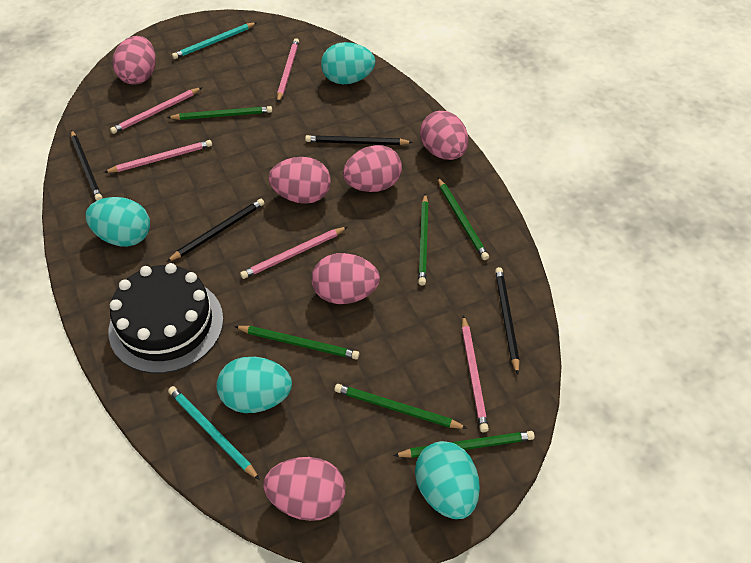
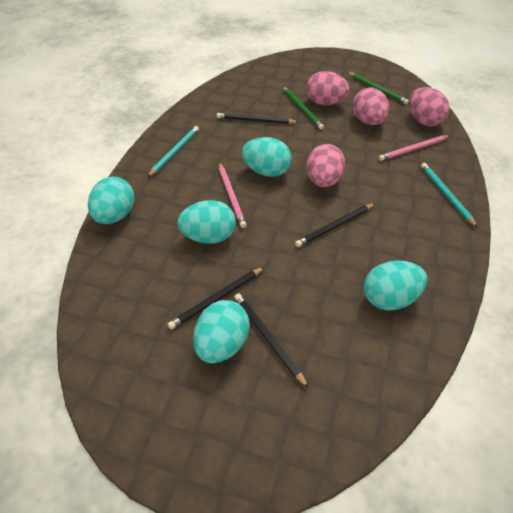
black cake: 1 -> 0
green pencil: 6 -> 2
pink egg: 6 -> 4
pink pencil: 5 -> 2
turquoise egg: 4 -> 5

